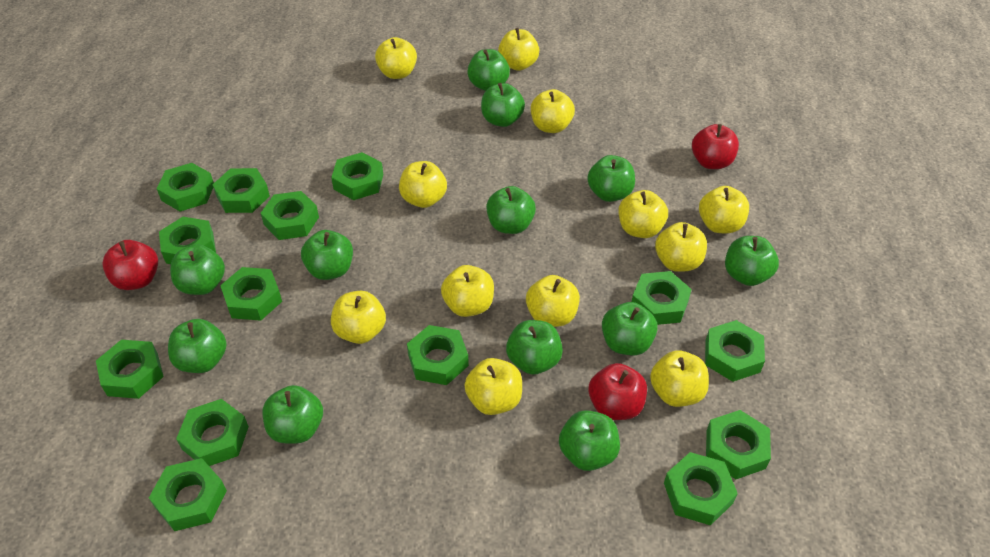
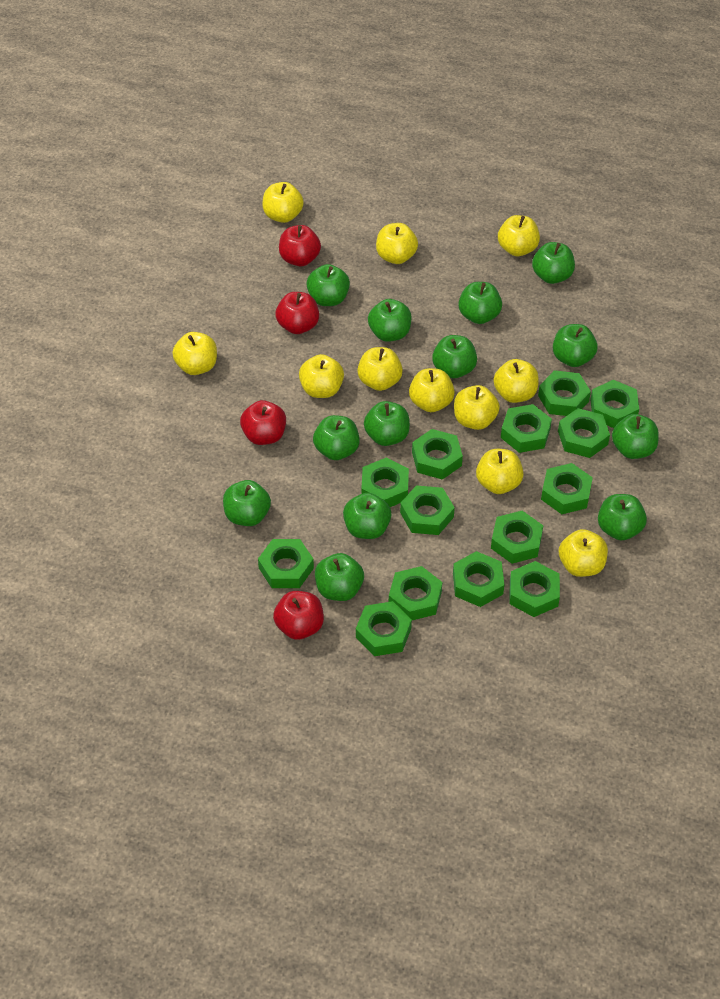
green apple: 12 -> 13
red apple: 3 -> 4
yellow apple: 12 -> 11

